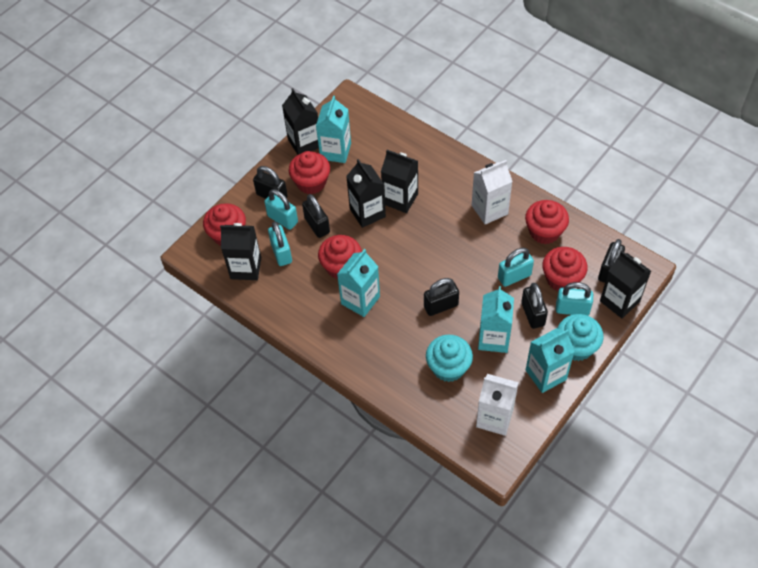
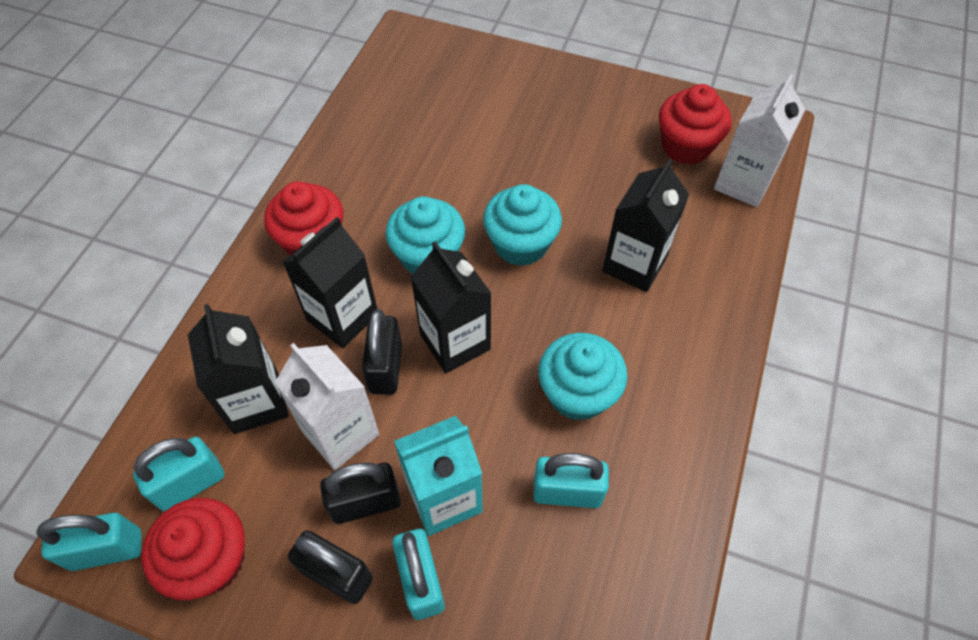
black carton: 5 -> 4
black padlock: 5 -> 3
red cupcake: 5 -> 3
turquoise carton: 4 -> 1
turquoise cupcake: 2 -> 3

